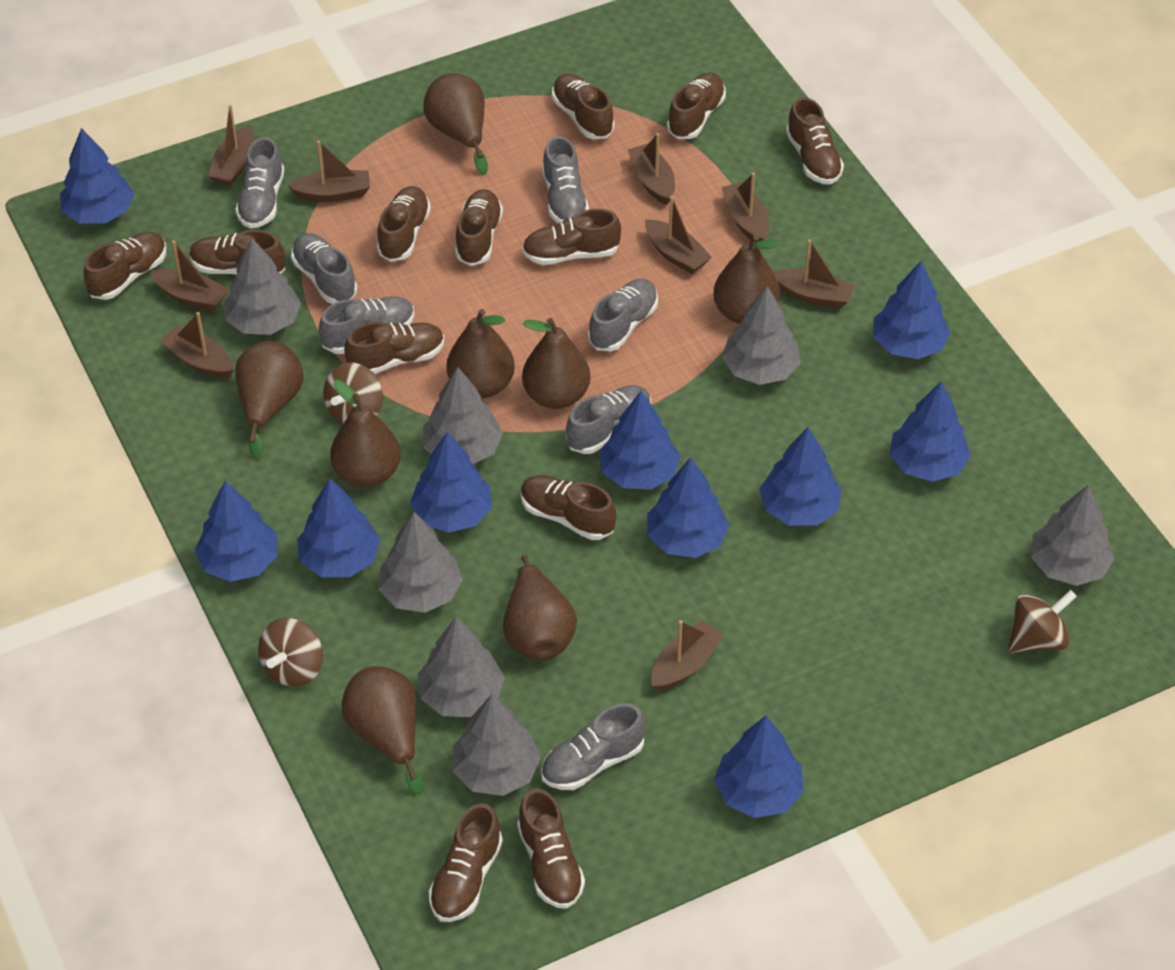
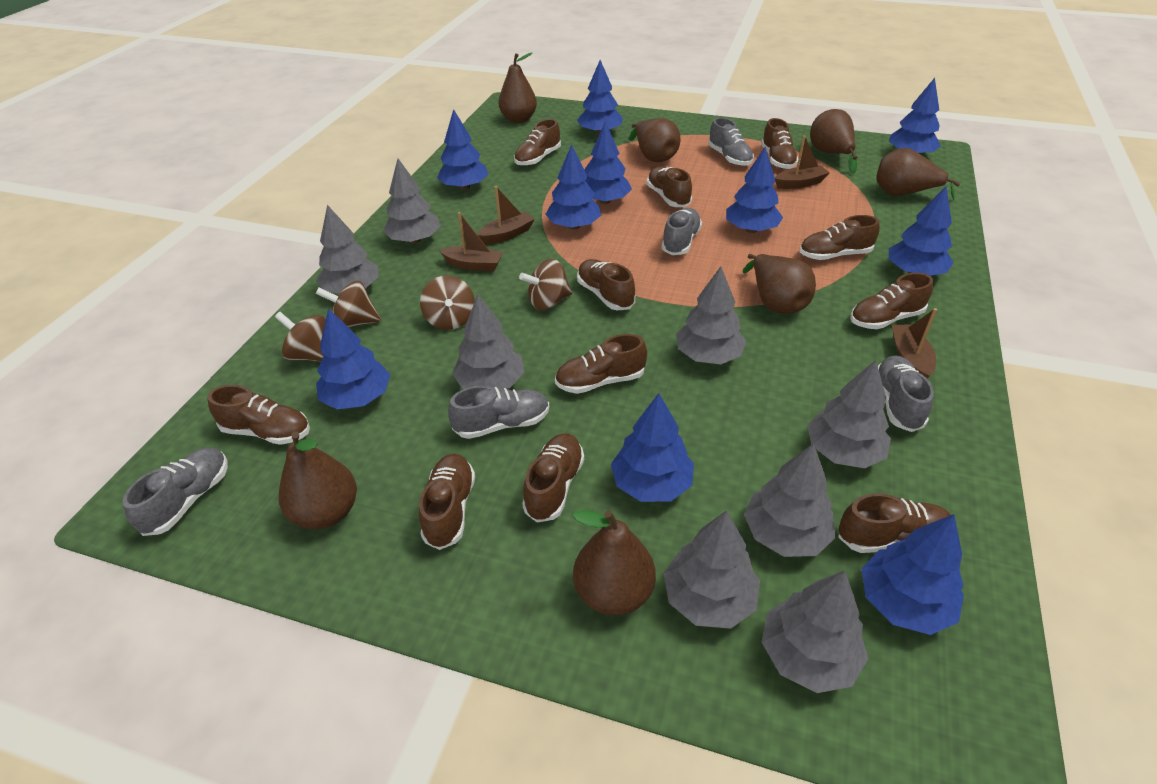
brown boat: 9 -> 4
brown pear: 8 -> 7
brown shoe: 12 -> 11
brown spinning top: 3 -> 4
grey shoe: 7 -> 5
grey tree: 7 -> 8

